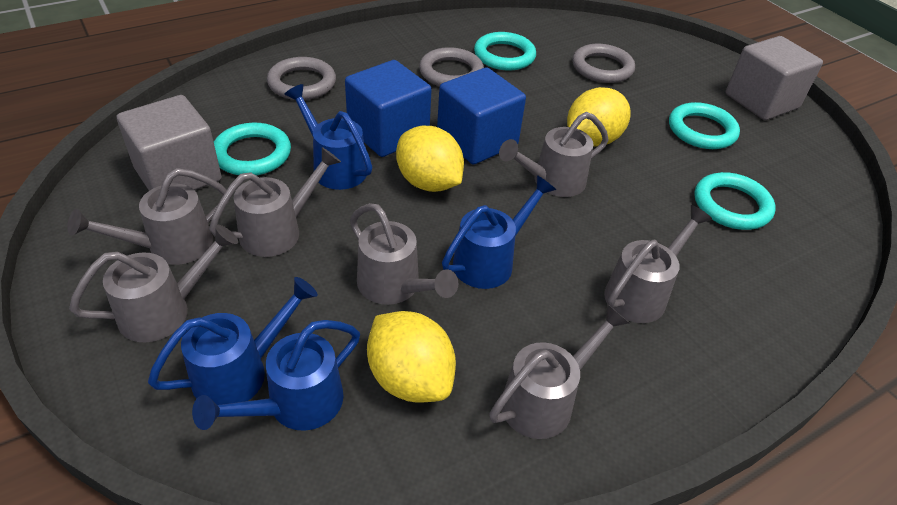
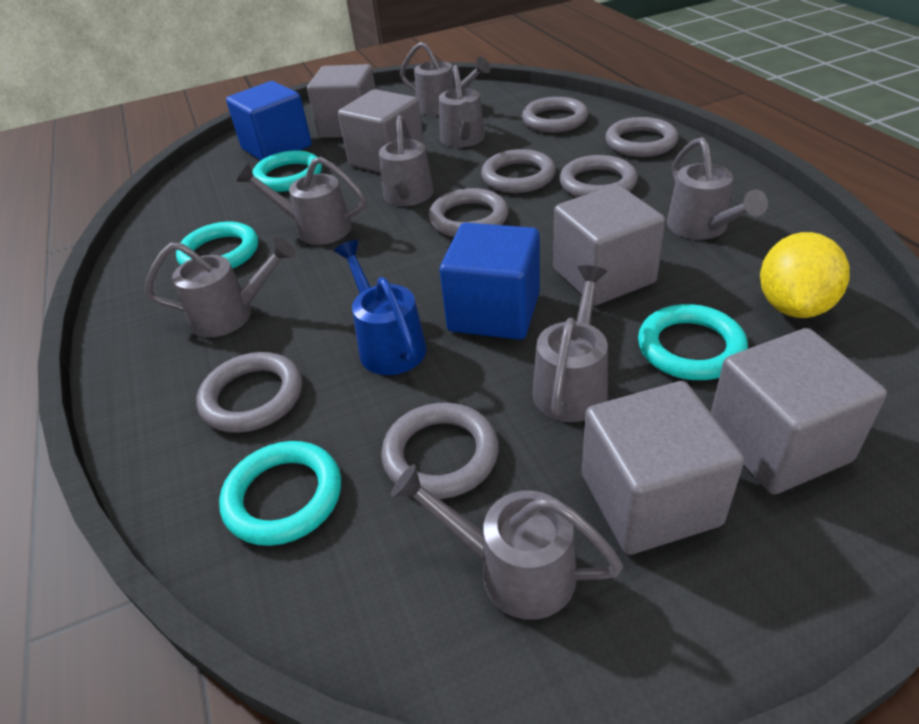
blue watering can: 4 -> 1
grey cube: 2 -> 5
grey ring: 3 -> 7
grey watering can: 7 -> 8
yellow lemon: 3 -> 1

